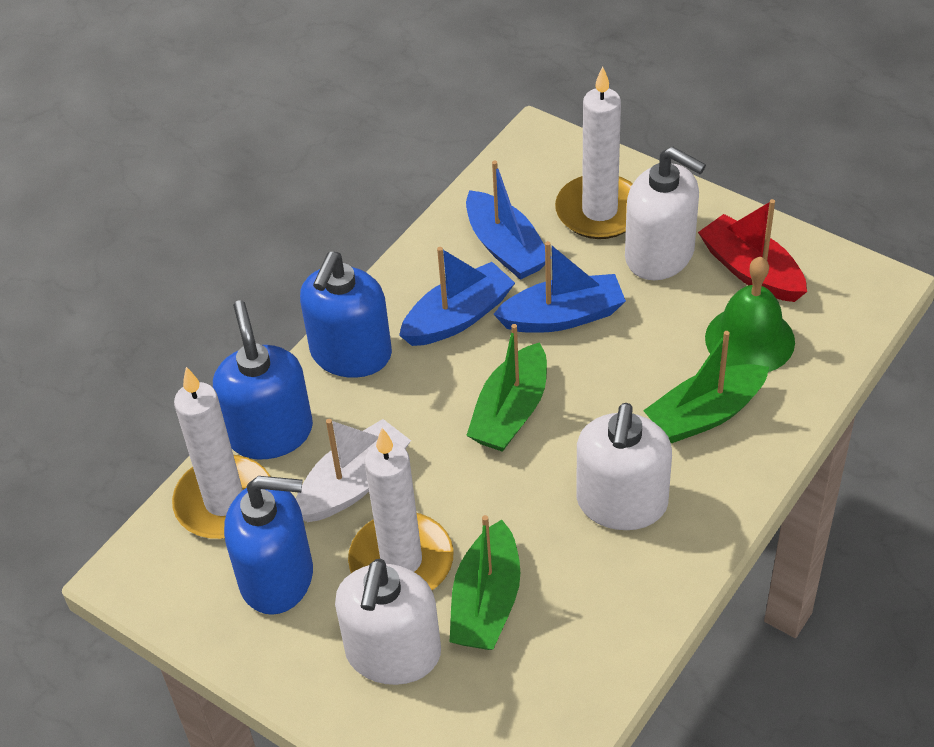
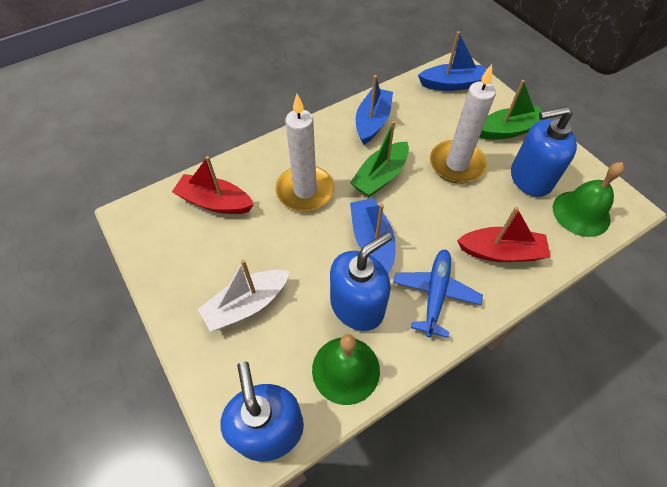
blue plane: 0 -> 1
green bell: 1 -> 2
green boat: 3 -> 2
red boat: 1 -> 2
white candle: 3 -> 2
white soap dispenser: 3 -> 0

